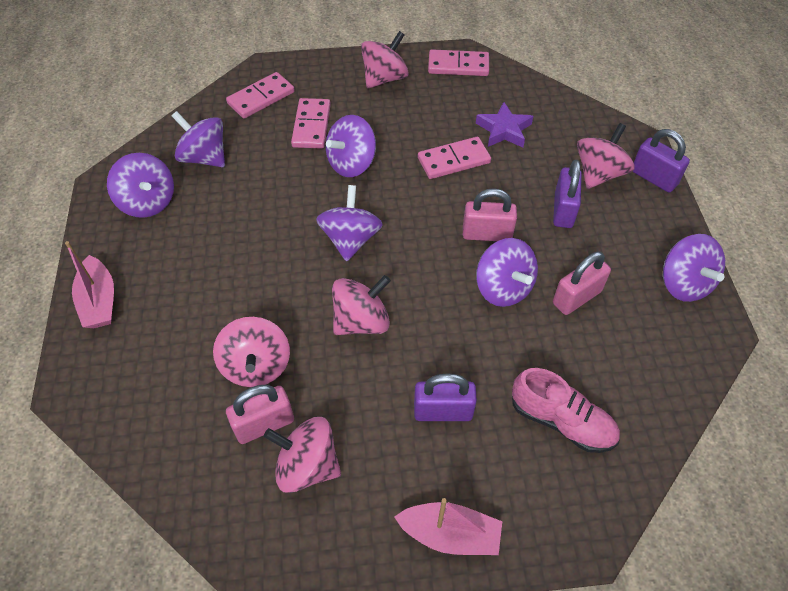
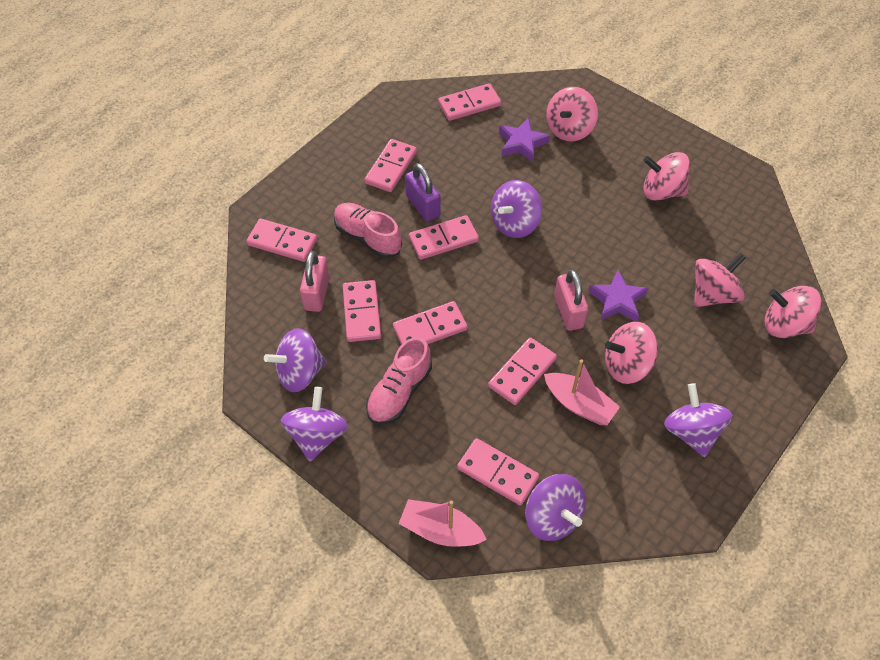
pink domino: 4 -> 8
pink padlock: 3 -> 2
pink shoe: 1 -> 2
purple padlock: 3 -> 1
purple spinning top: 6 -> 5
purple star: 1 -> 2

